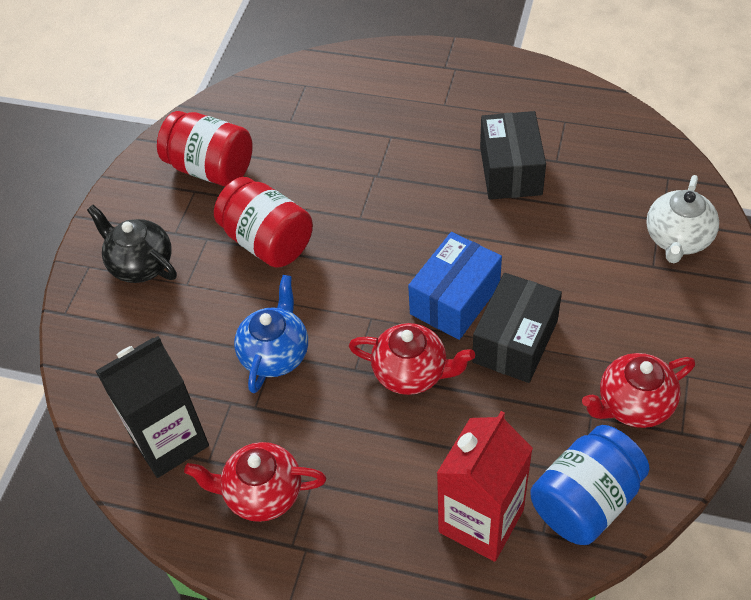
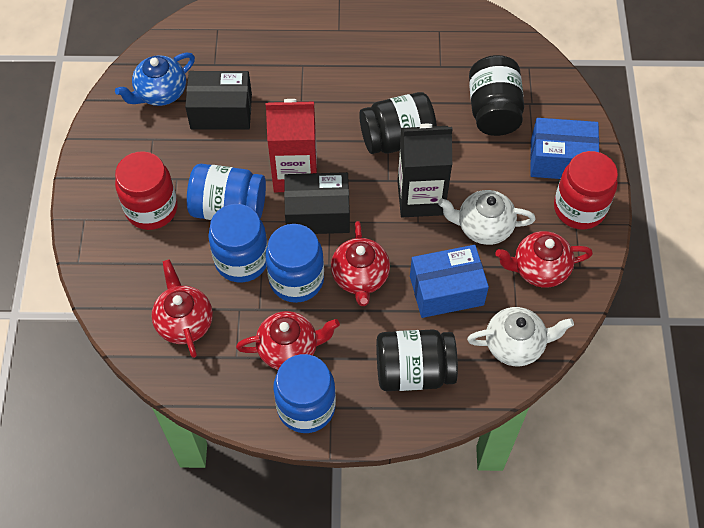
black jar: 0 -> 3
black teapot: 1 -> 0
blue box: 1 -> 2
blue jar: 1 -> 4
red teapot: 3 -> 4
white teapot: 1 -> 2

